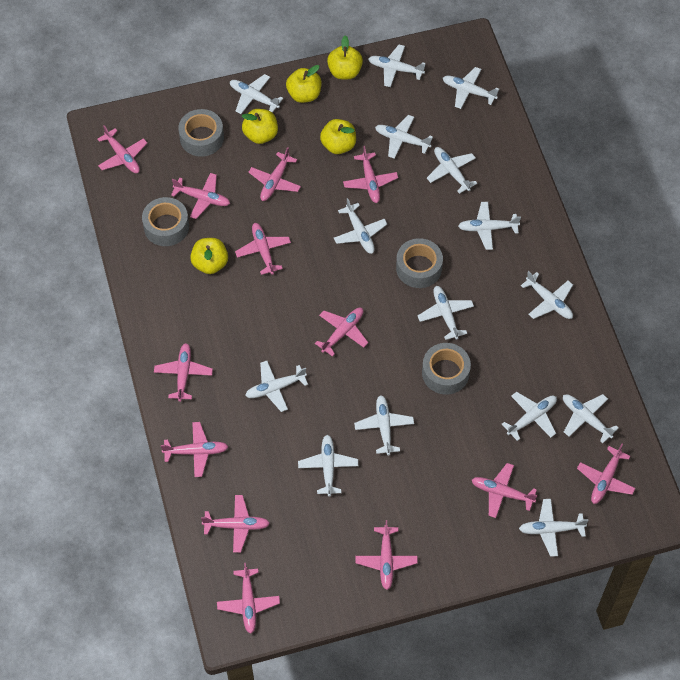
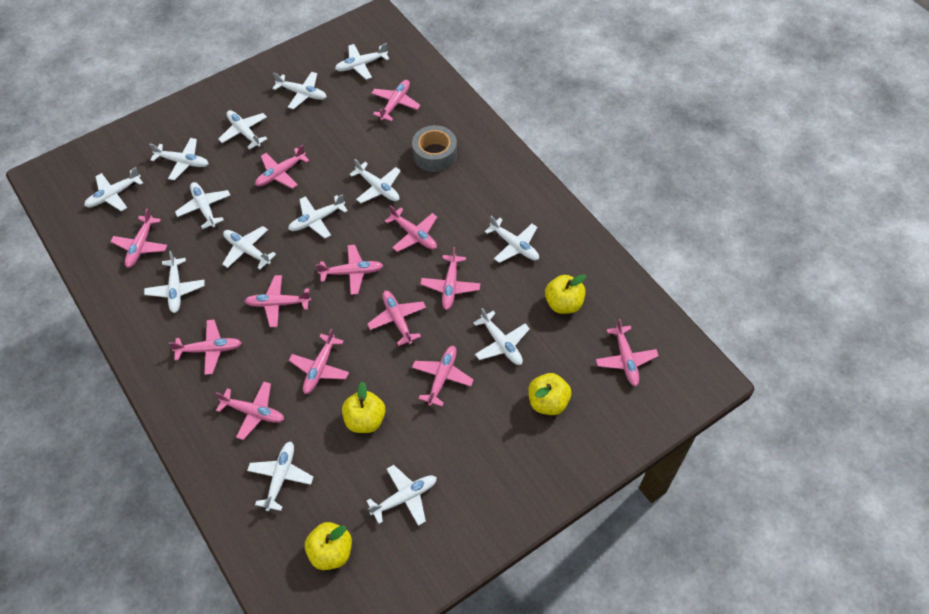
grey tape: 4 -> 1
white plane: 15 -> 14
yellow apple: 5 -> 4

